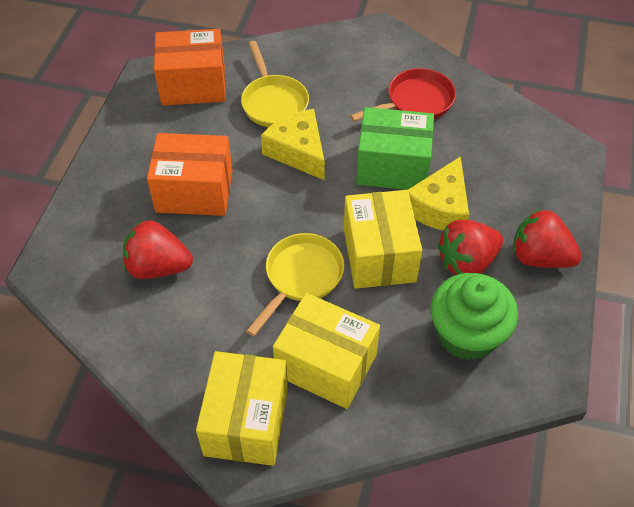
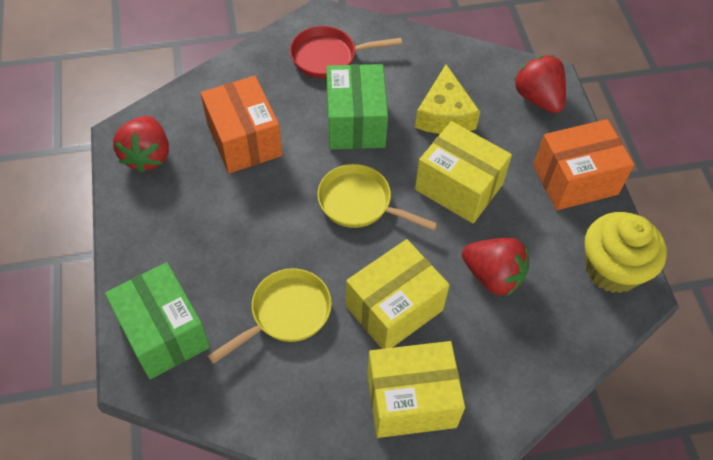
green box: 1 -> 2
green cupcake: 1 -> 0
yellow cheese: 2 -> 1
yellow cupcake: 0 -> 1

